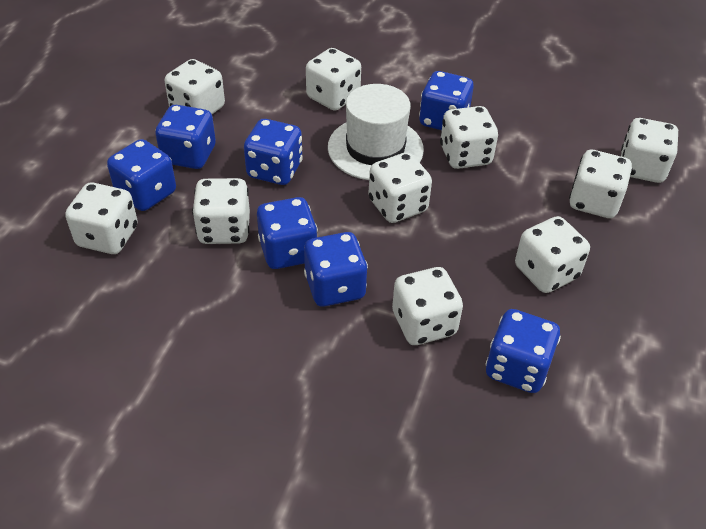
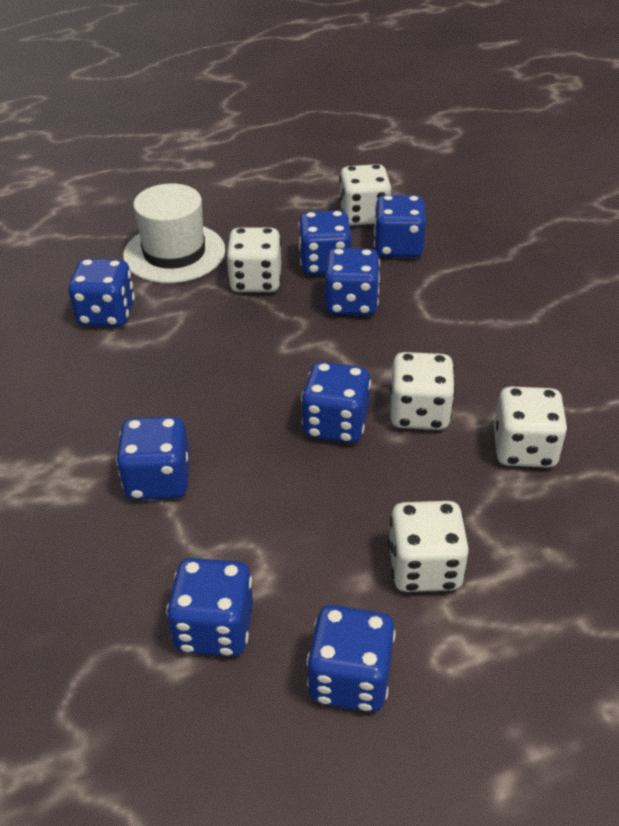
blue dice: 7 -> 8
white dice: 10 -> 5

